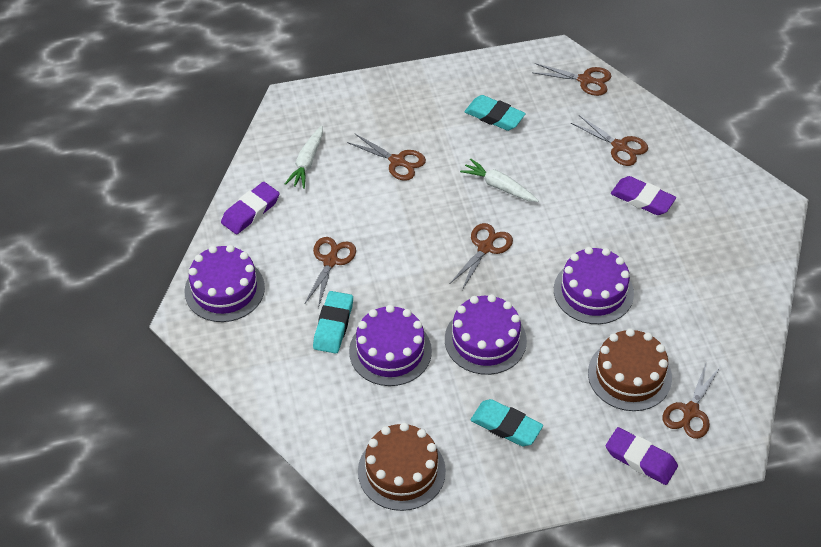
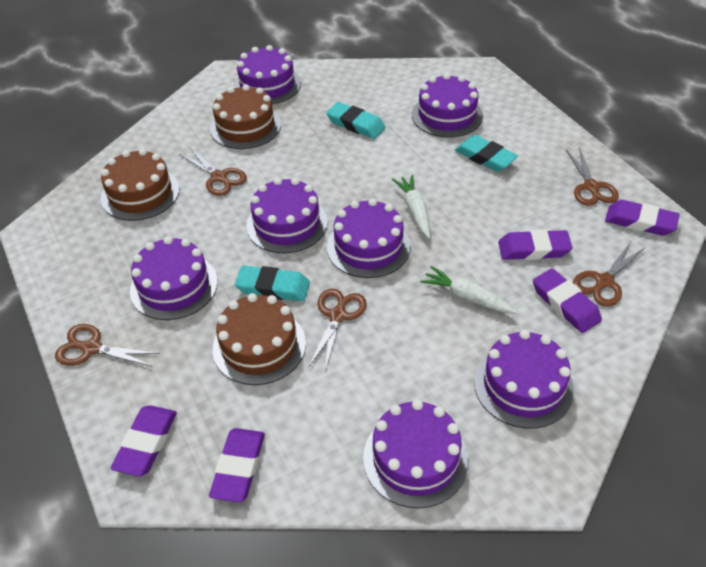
brown cake: 2 -> 3
brown scissors: 6 -> 5
purple cake: 4 -> 7
purple eraser: 3 -> 5

